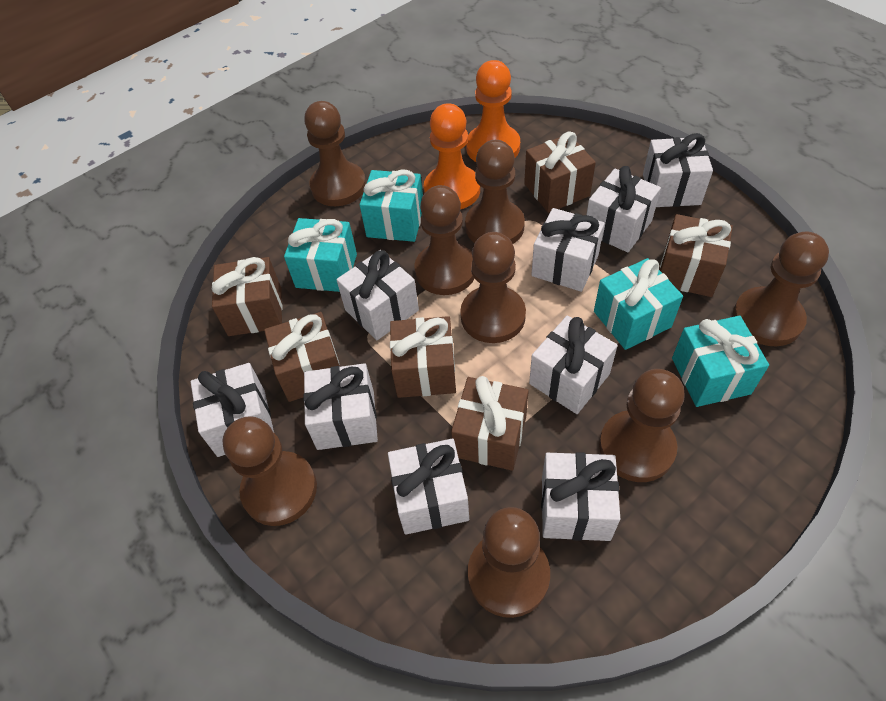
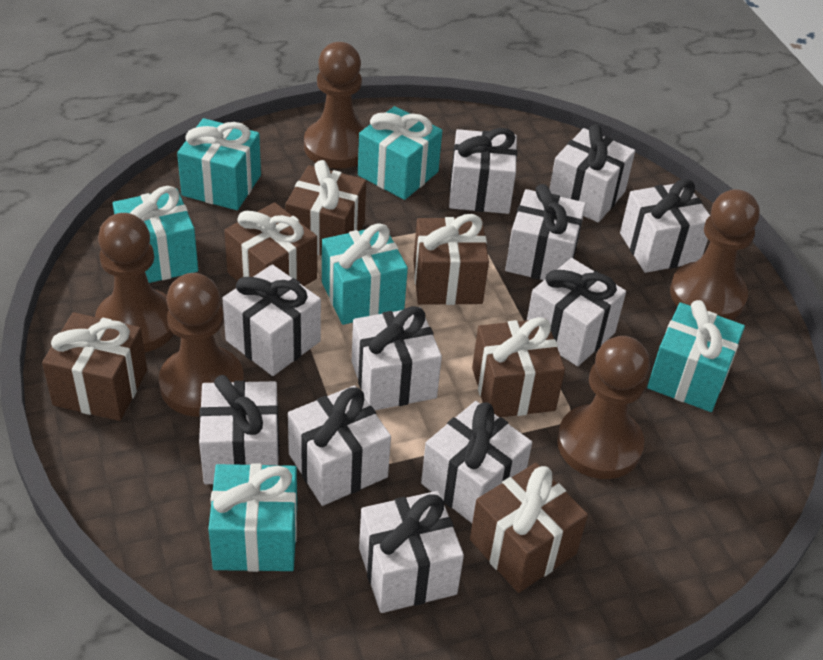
brown pawn: 8 -> 5
orange pawn: 2 -> 0
turquoise gift: 4 -> 6
white gift: 9 -> 11

